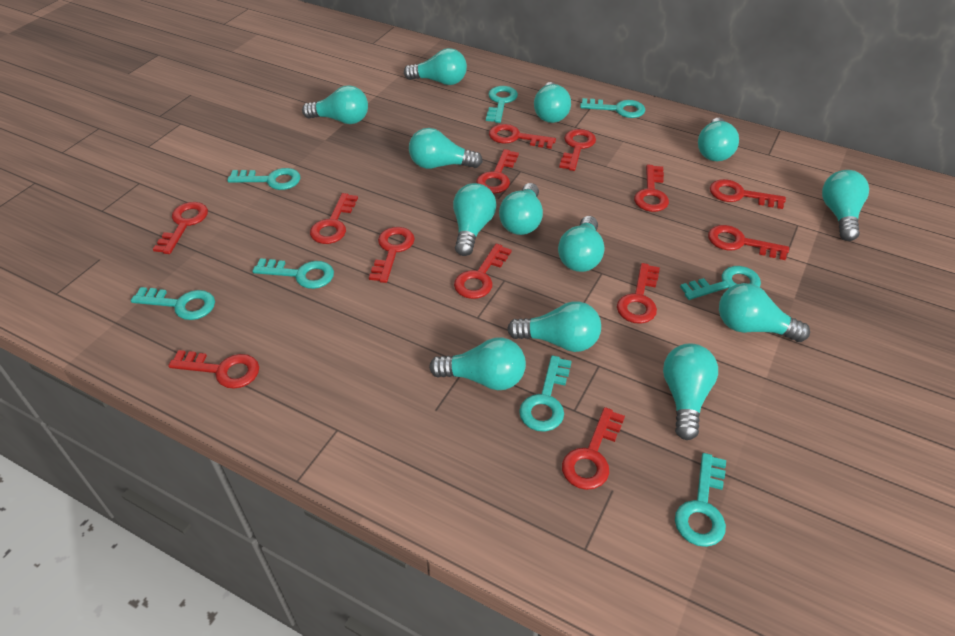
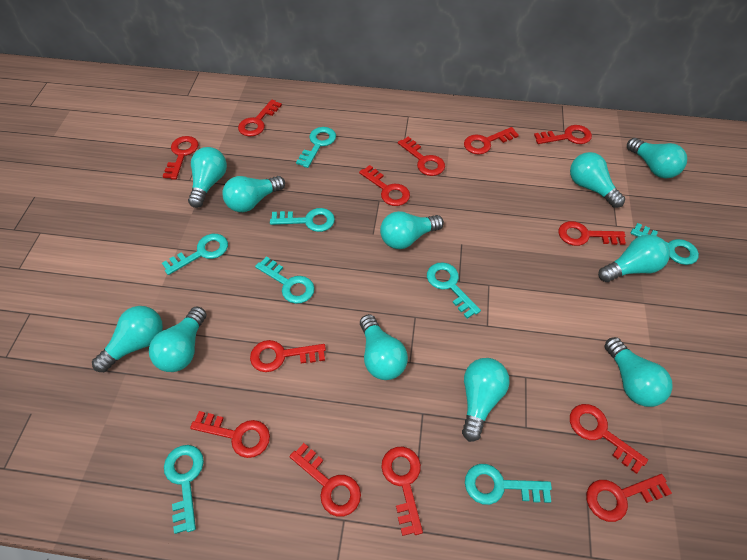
turquoise light bulb: 13 -> 11

